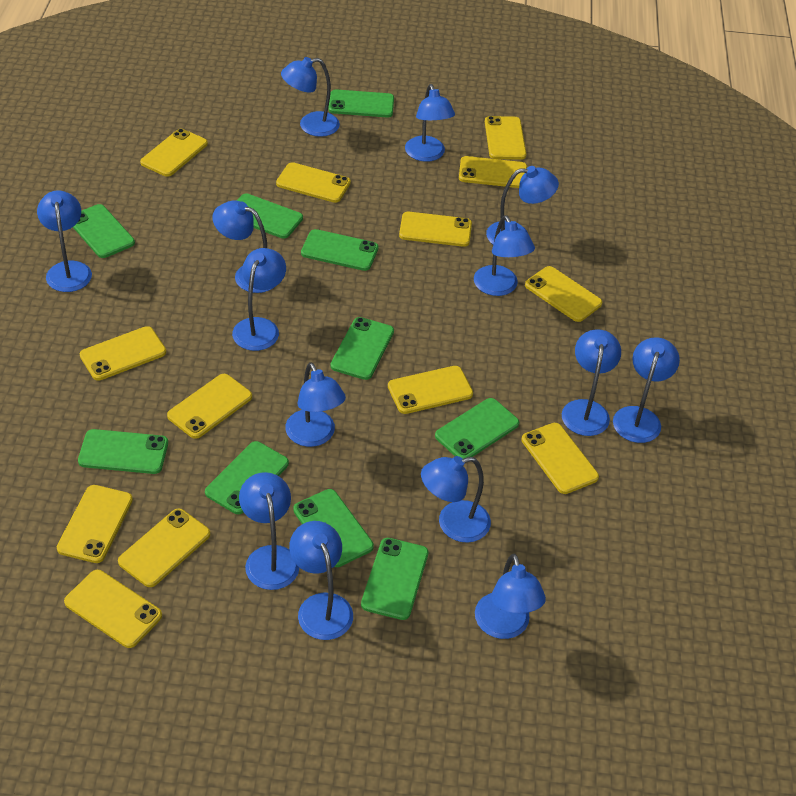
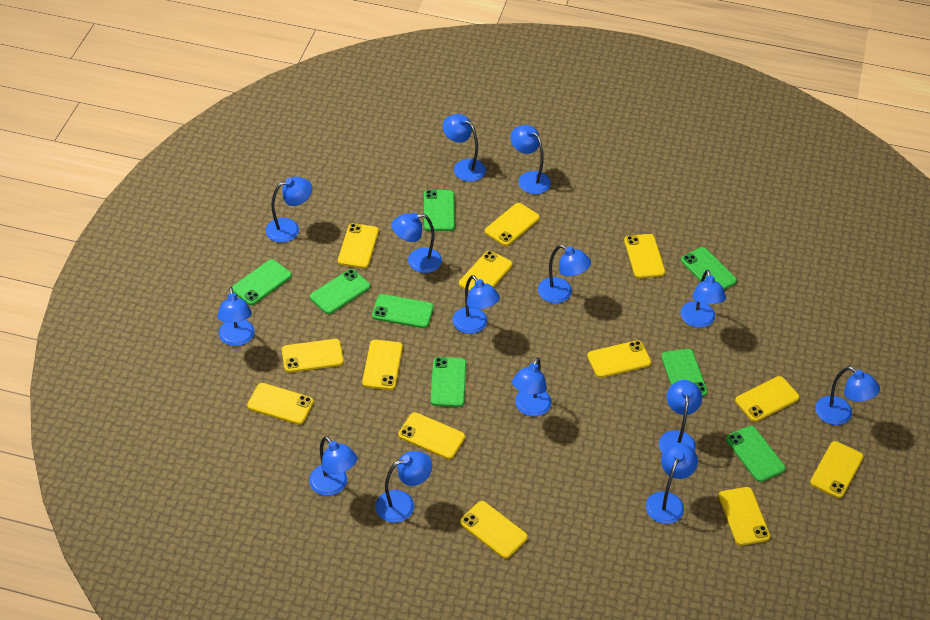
green phone: 10 -> 8

